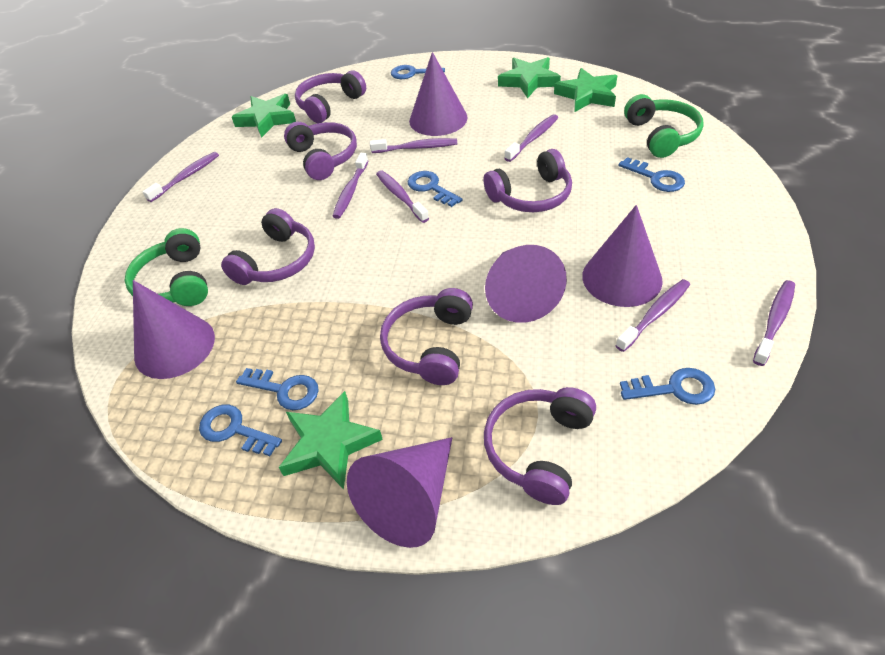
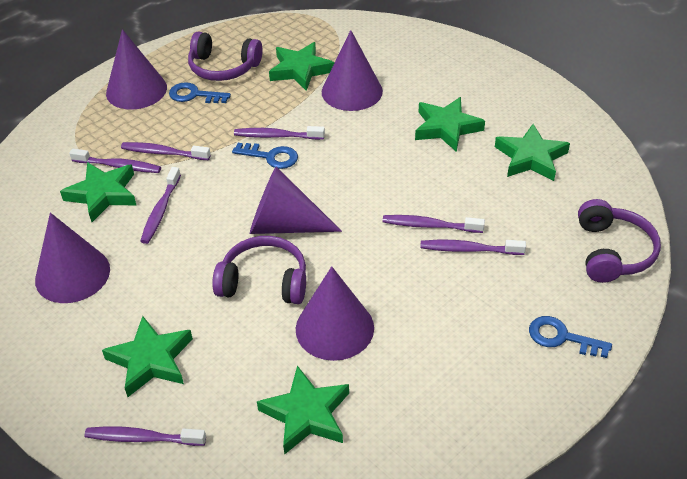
blue key: 6 -> 3
green headphones: 2 -> 0
green star: 4 -> 6
purple headphones: 6 -> 3

